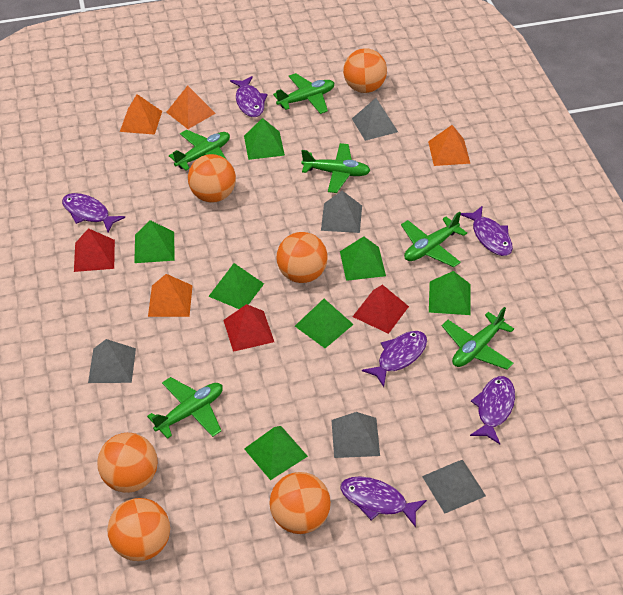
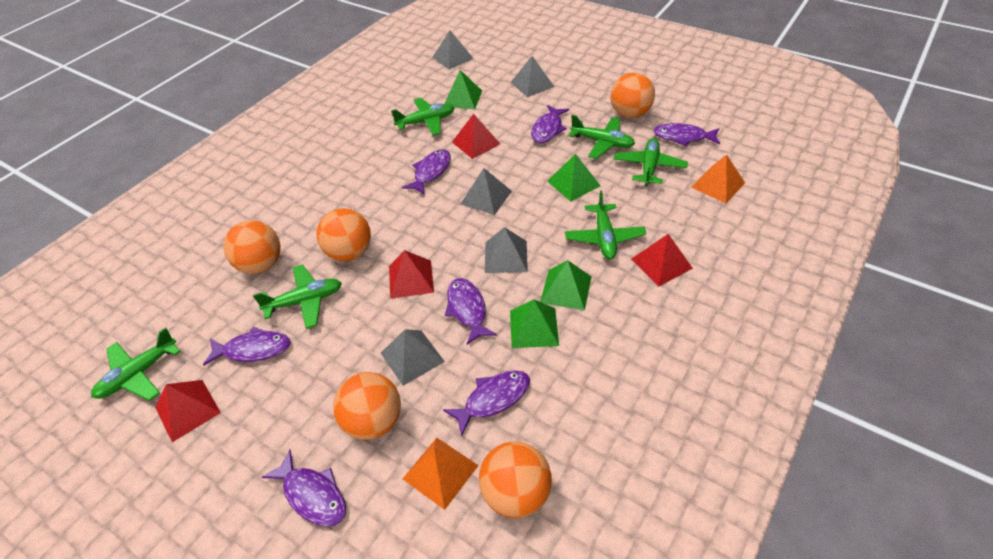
green pyramid: 7 -> 4
orange ball: 6 -> 5
orange pyramid: 4 -> 2
purple fish: 6 -> 7
red pyramid: 3 -> 4

